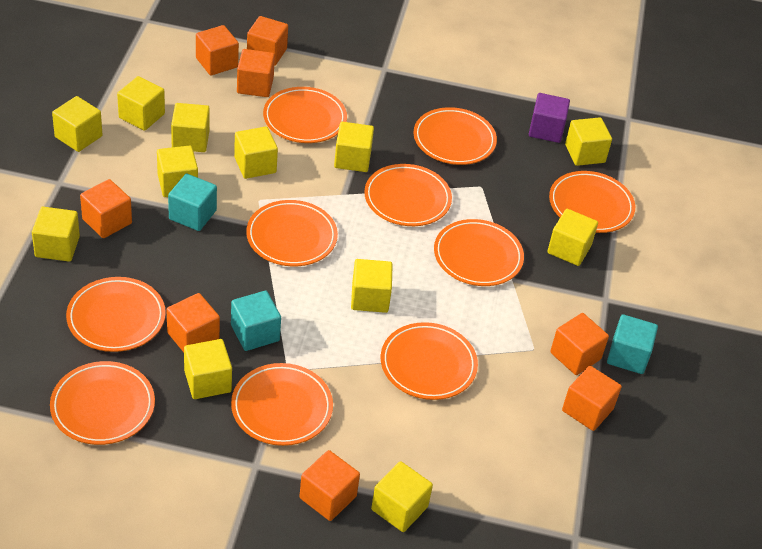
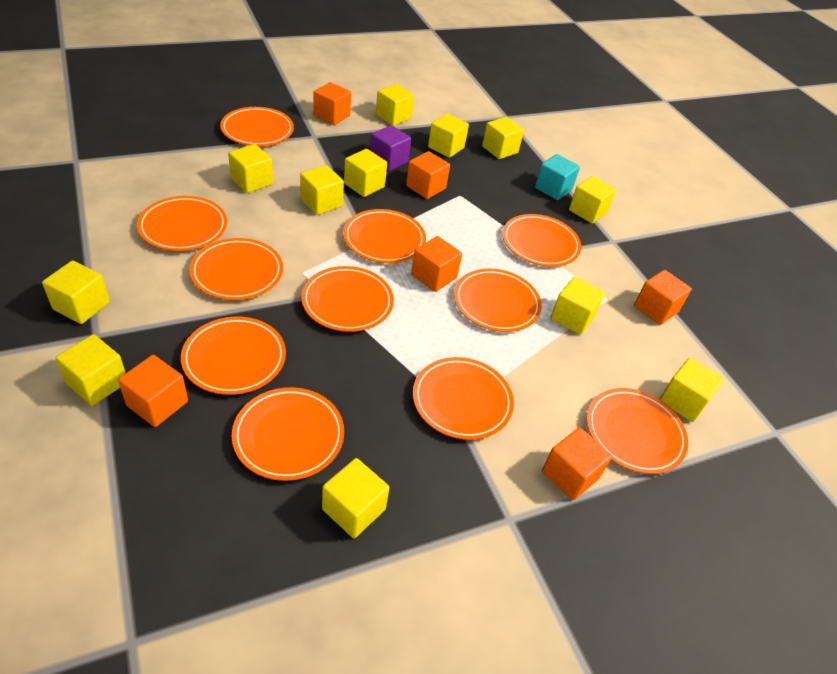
orange cube: 8 -> 6
orange plate: 10 -> 11
turquoise cube: 3 -> 1

